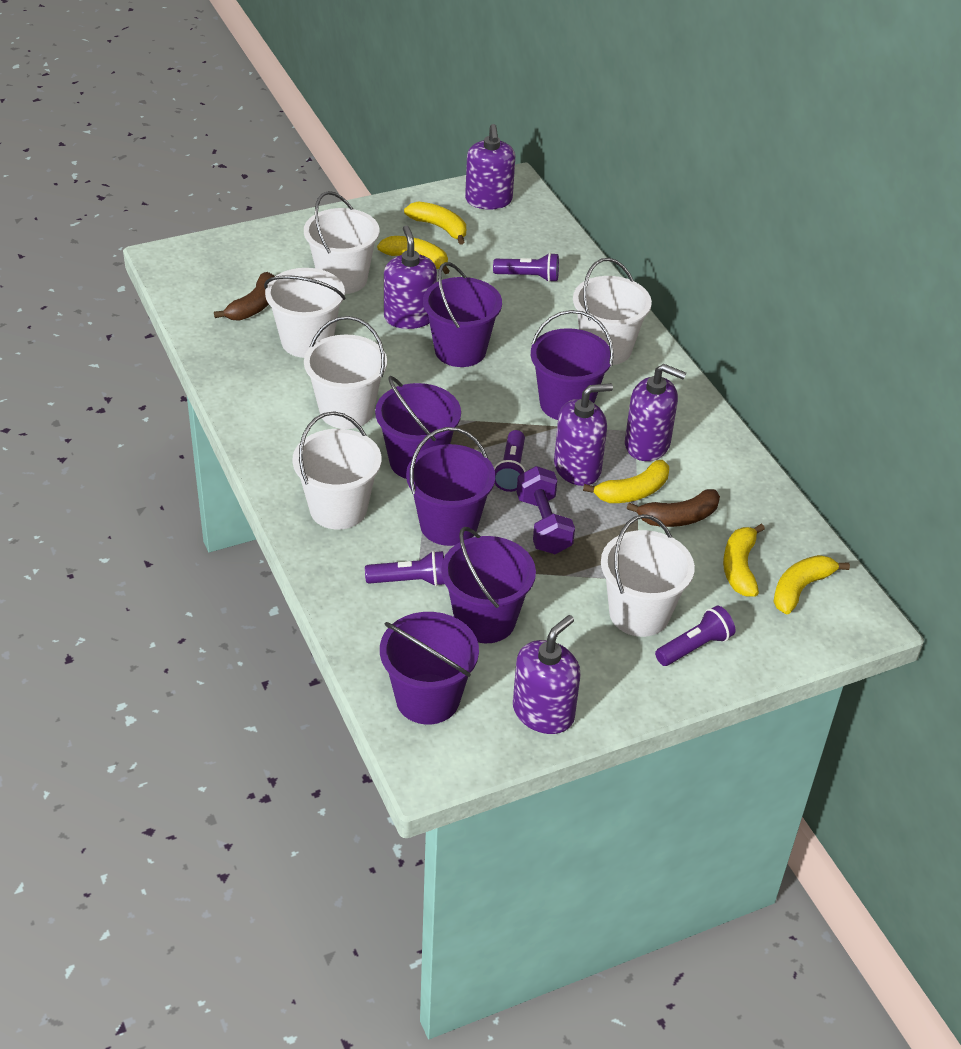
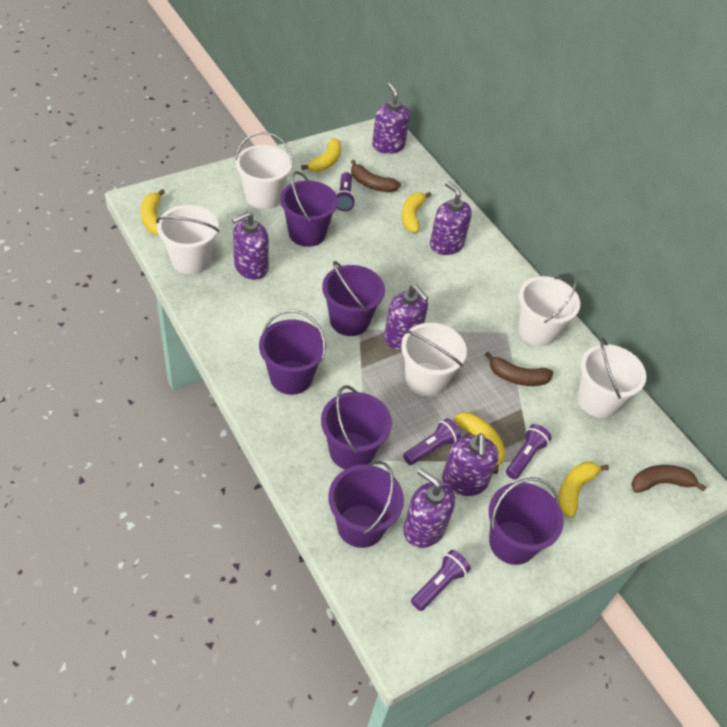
brown banana: 2 -> 3
purple dumbbell: 1 -> 0
purple soap dispenser: 5 -> 6
white bucket: 6 -> 5

